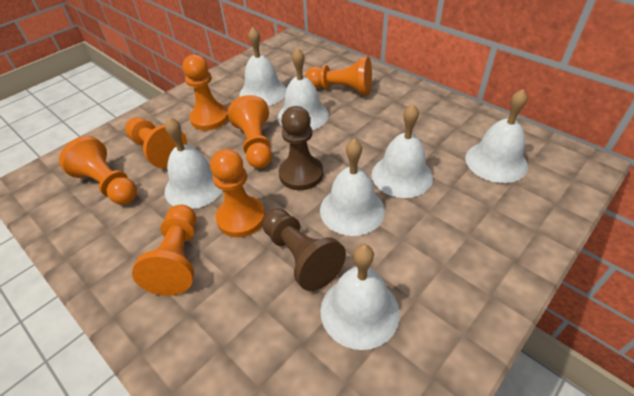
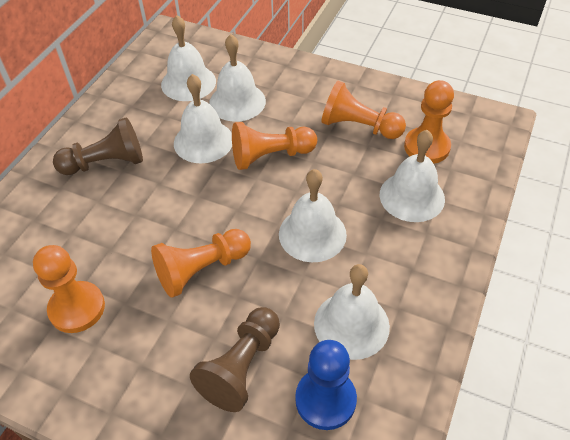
blue pawn: 0 -> 1
orange pawn: 7 -> 5
white bell: 7 -> 6

